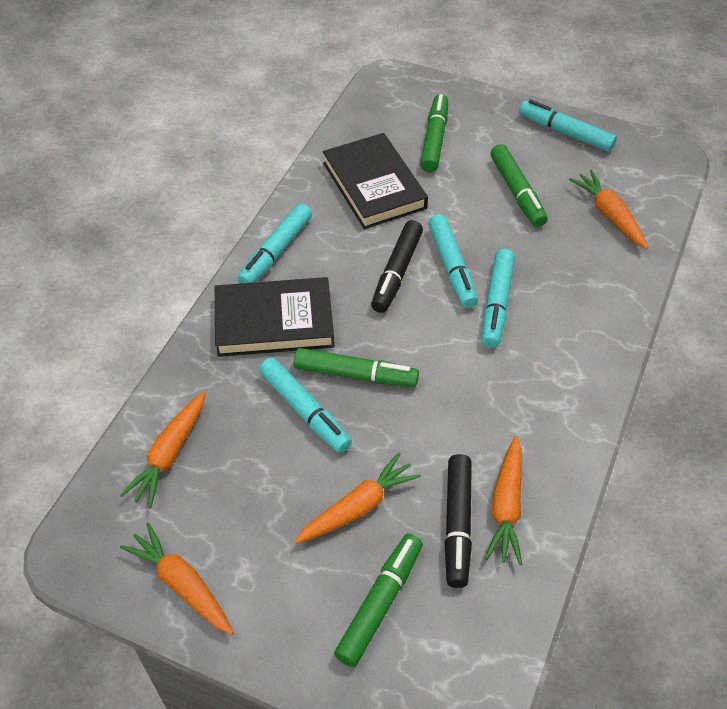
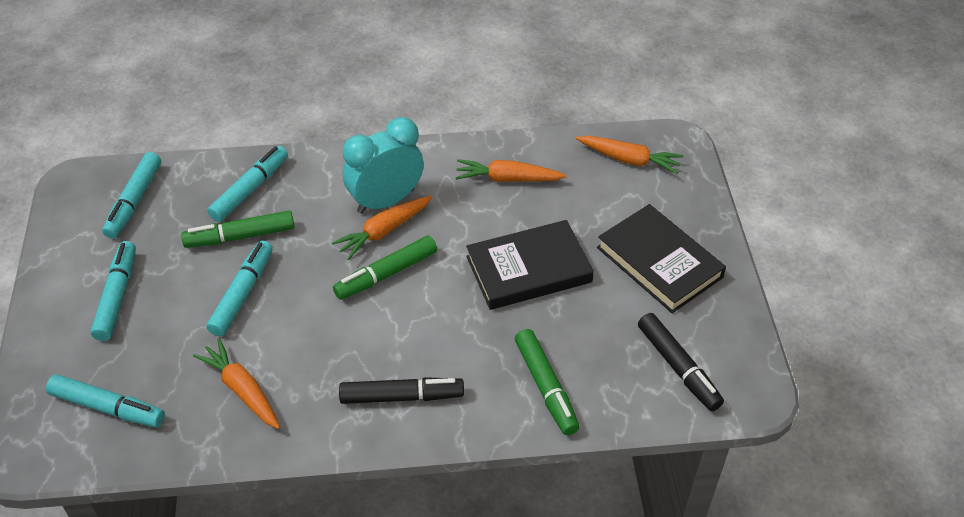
green marker: 4 -> 3
orange carrot: 5 -> 4
turquoise clock: 0 -> 1

